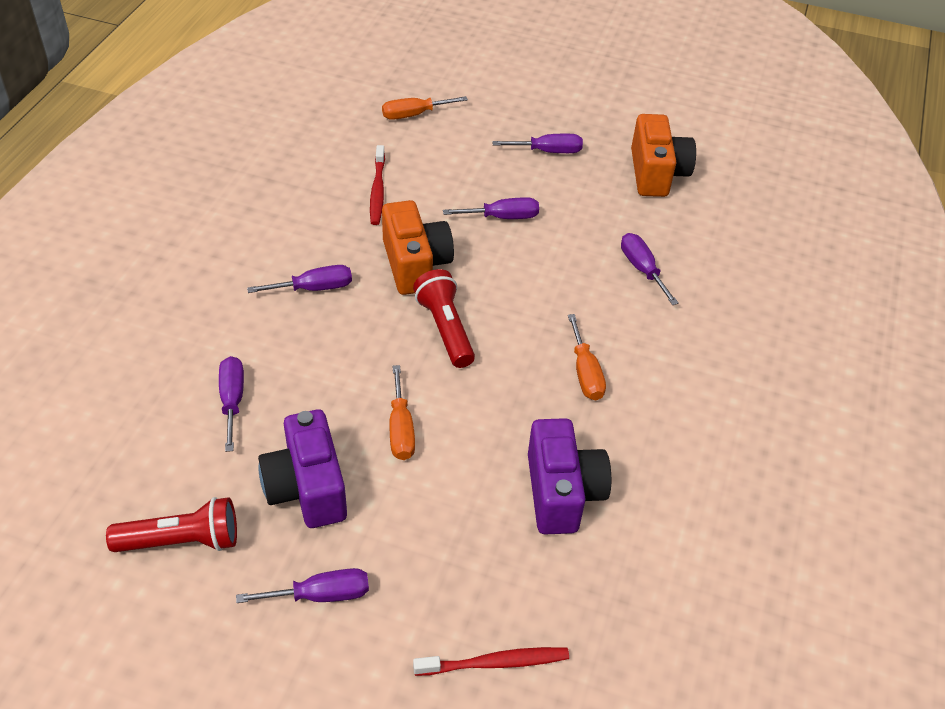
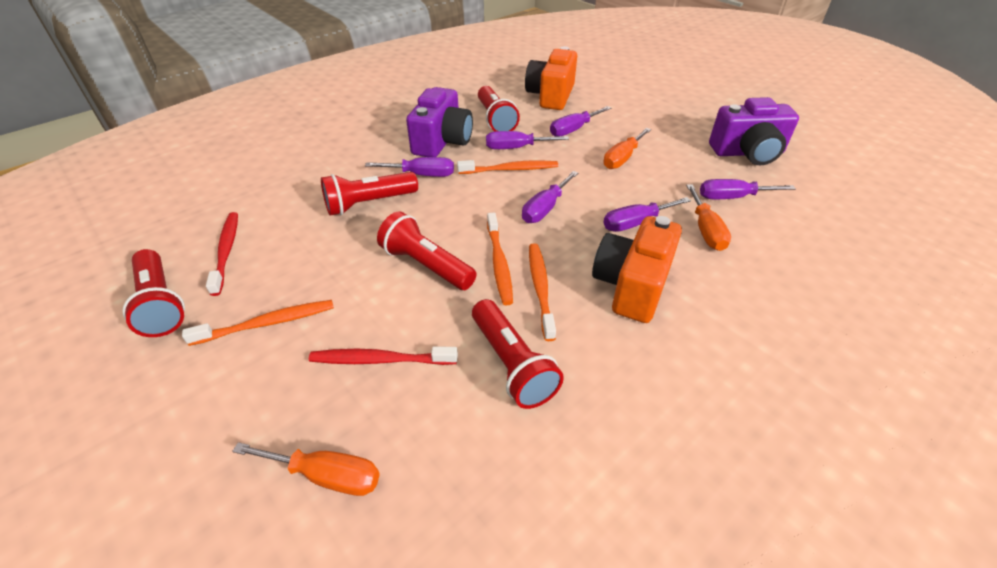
orange toothbrush: 0 -> 4
red flashlight: 2 -> 5

